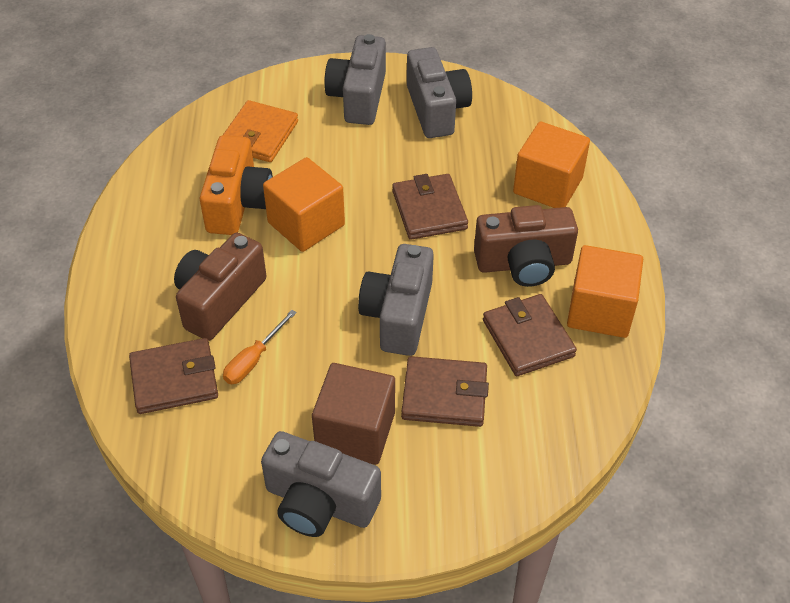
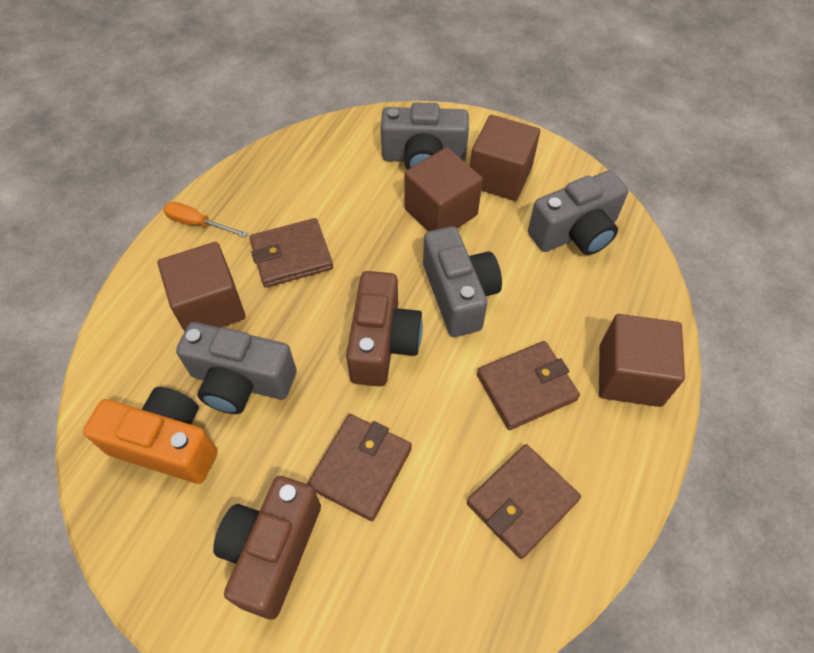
brown cube: 1 -> 4
orange cube: 3 -> 0
orange wallet: 1 -> 0

